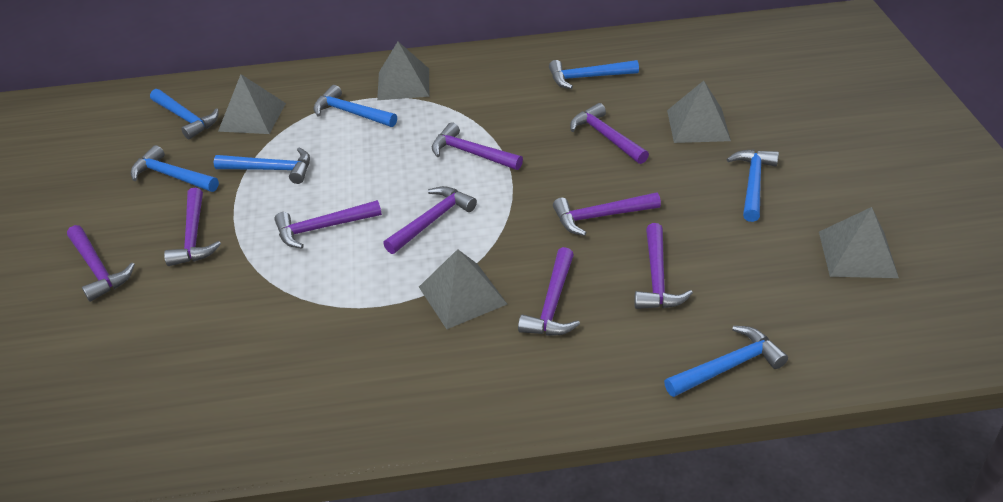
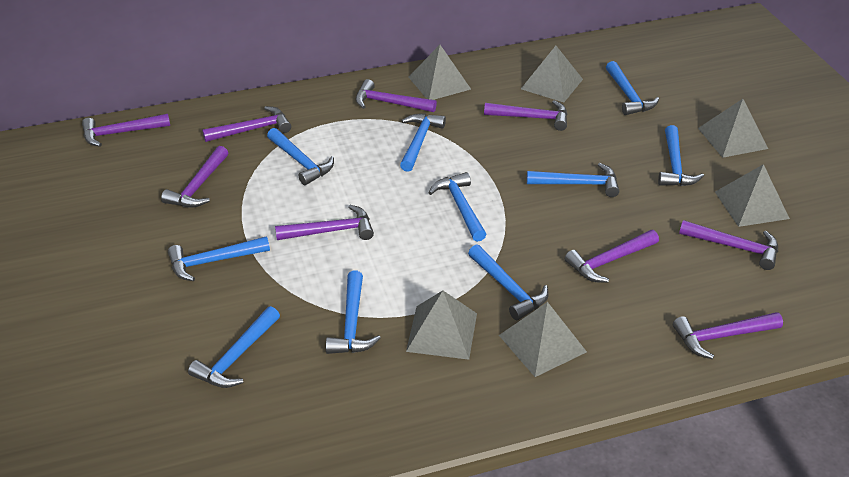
blue hammer: 7 -> 10
grey pyramid: 5 -> 6

